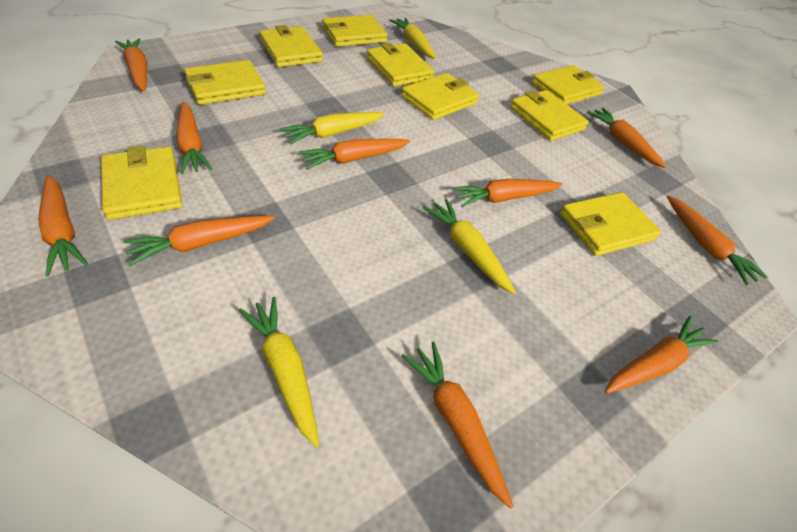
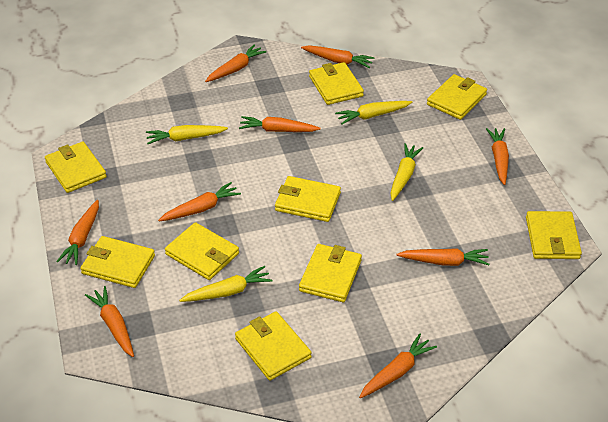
orange carrot: 10 -> 9

